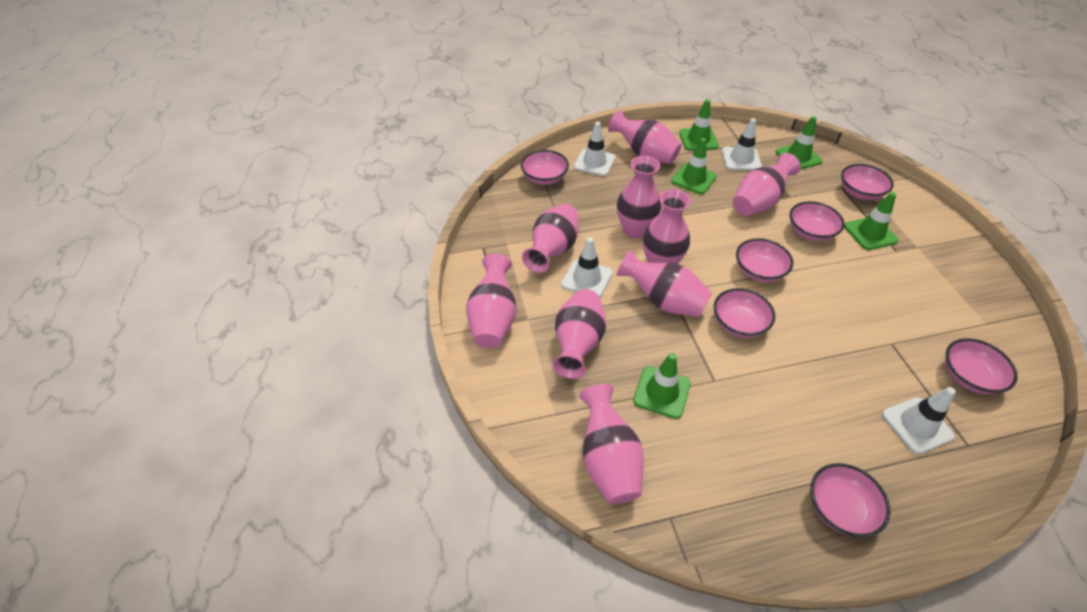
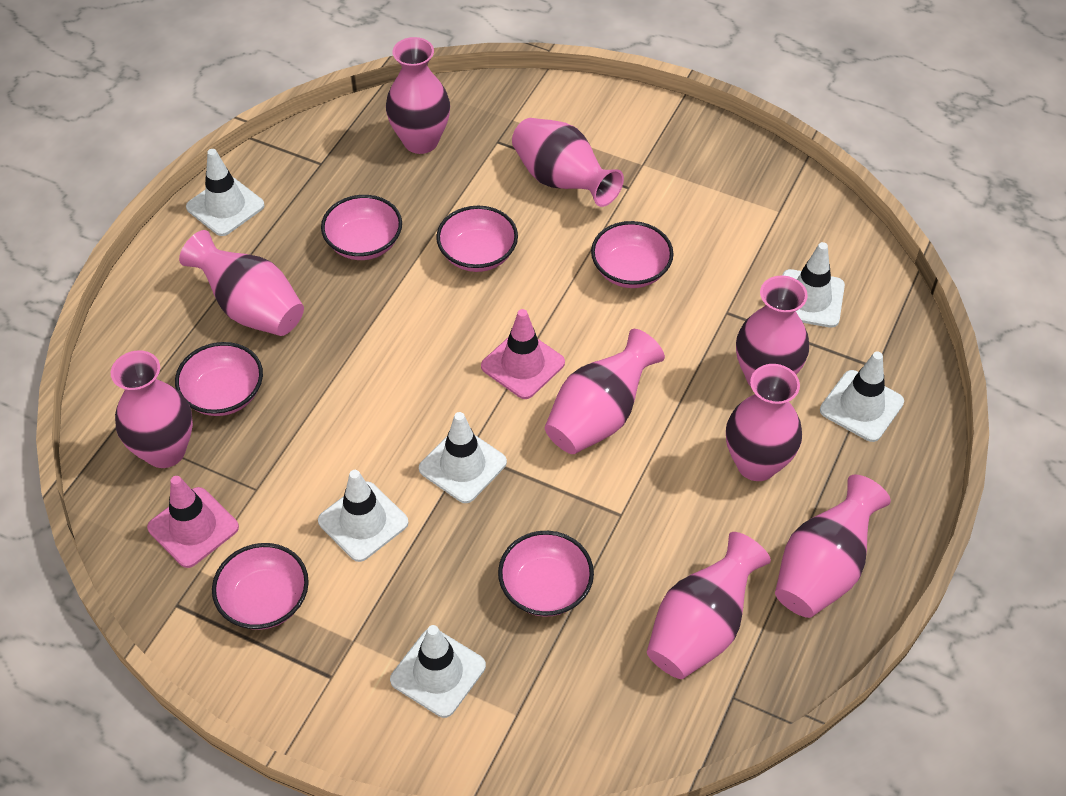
green traffic cone: 5 -> 0
pink bowl: 7 -> 6
pink traffic cone: 0 -> 2
white traffic cone: 4 -> 6

